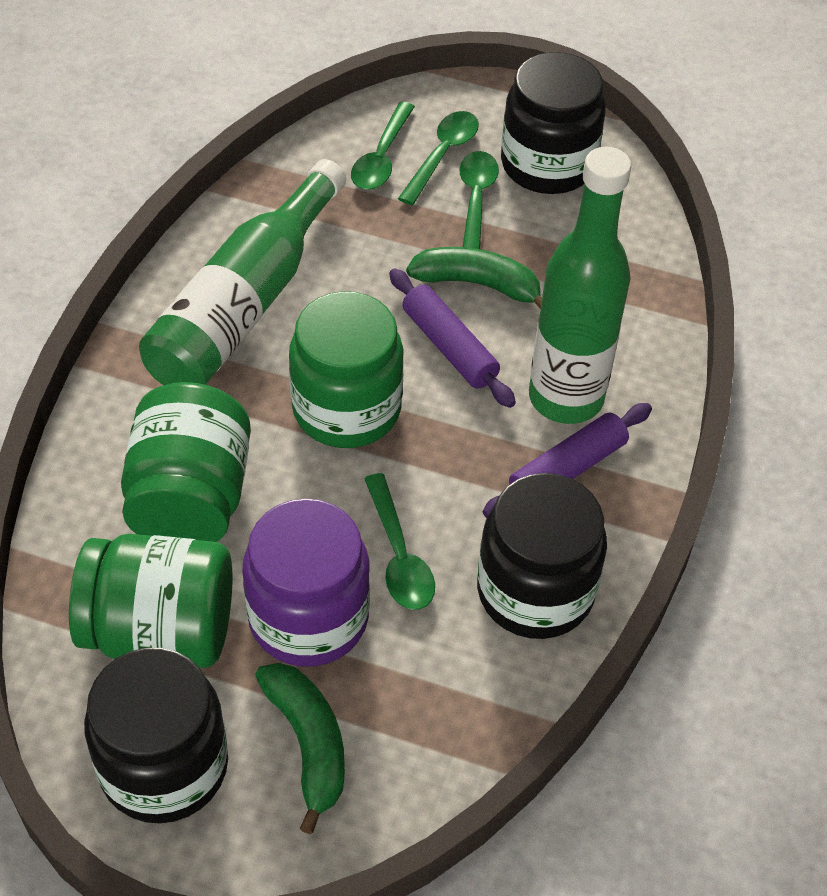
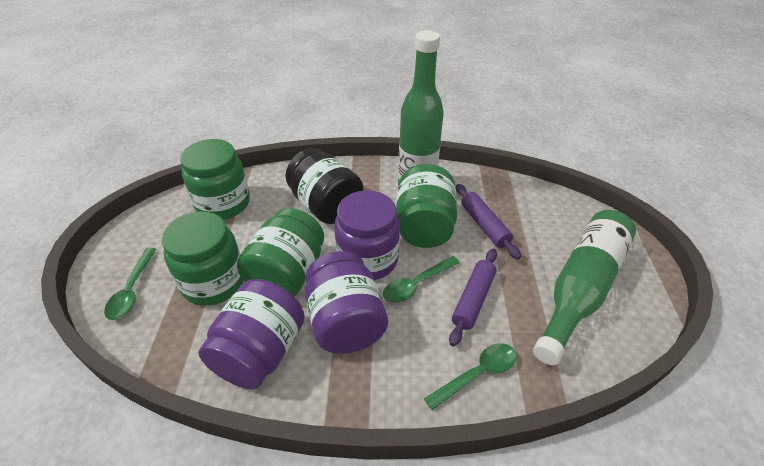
black jar: 3 -> 1
green banana: 2 -> 0
green jar: 3 -> 4
green spoon: 4 -> 3
purple jar: 1 -> 3

